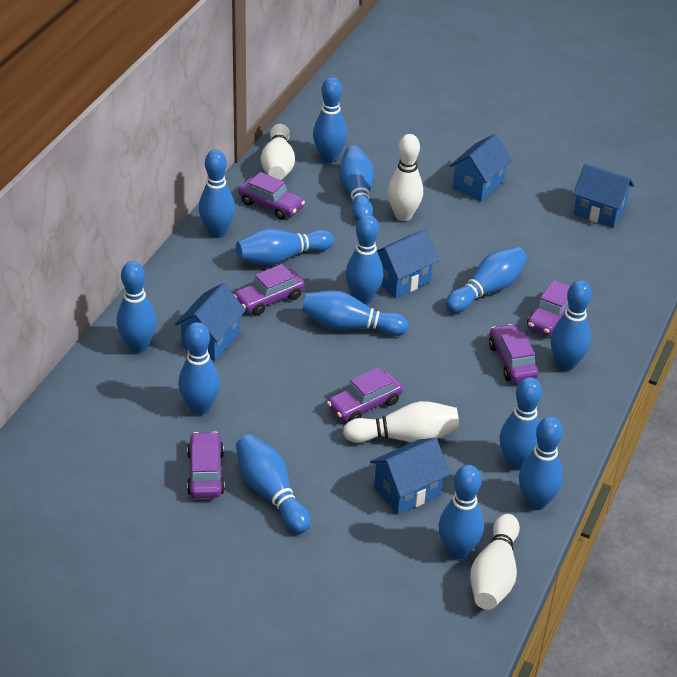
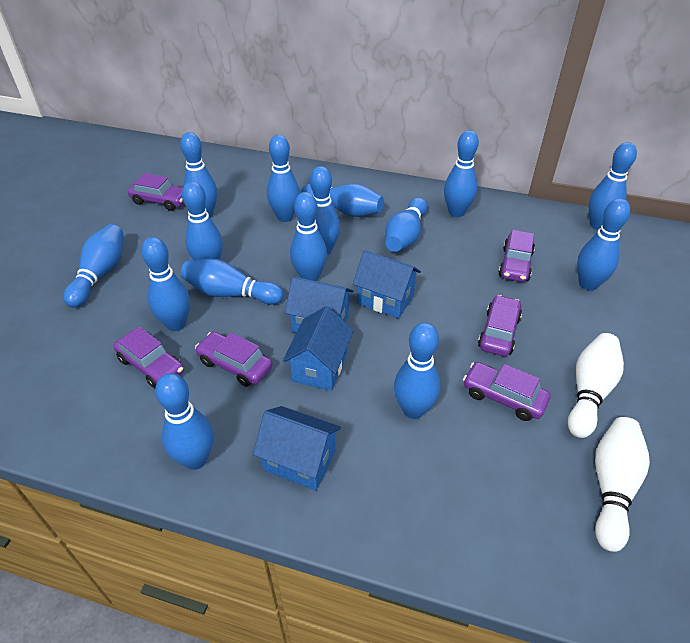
blue bowling pin: 14 -> 15
blue house: 5 -> 4
white bowling pin: 4 -> 2

